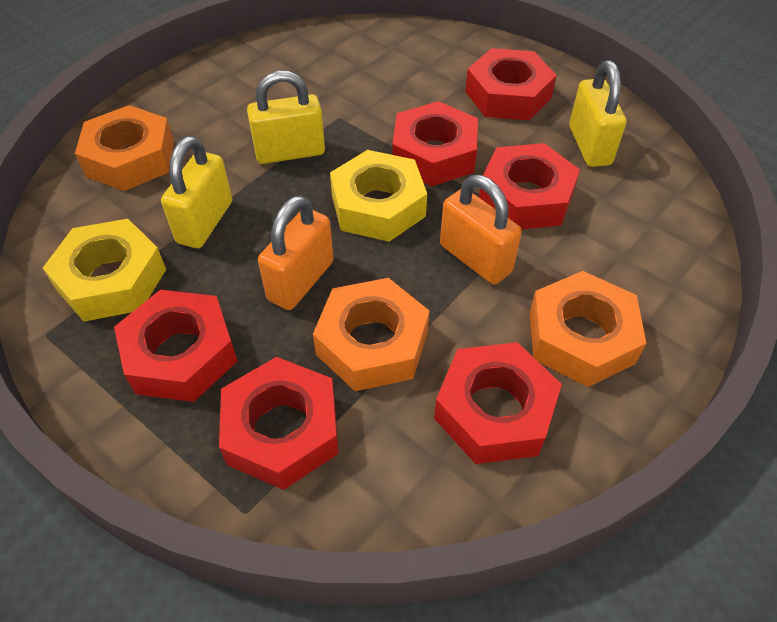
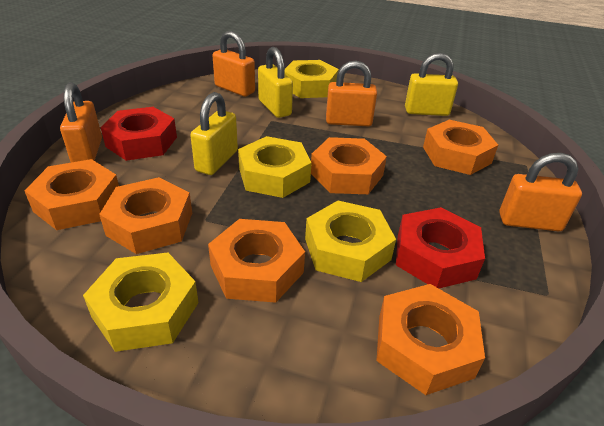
orange nut: 3 -> 6
orange padlock: 2 -> 4
red nut: 6 -> 2
yellow nut: 2 -> 4

